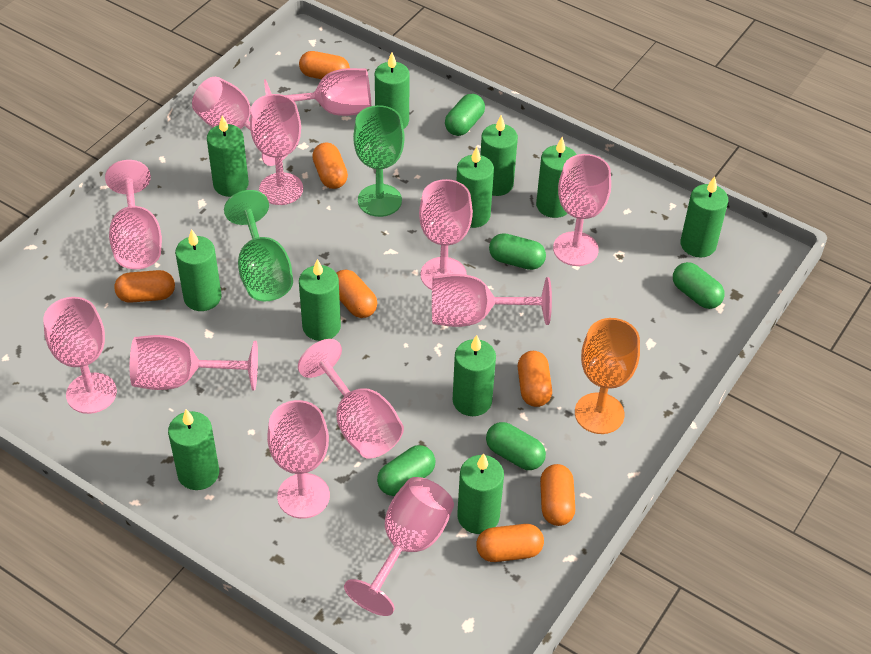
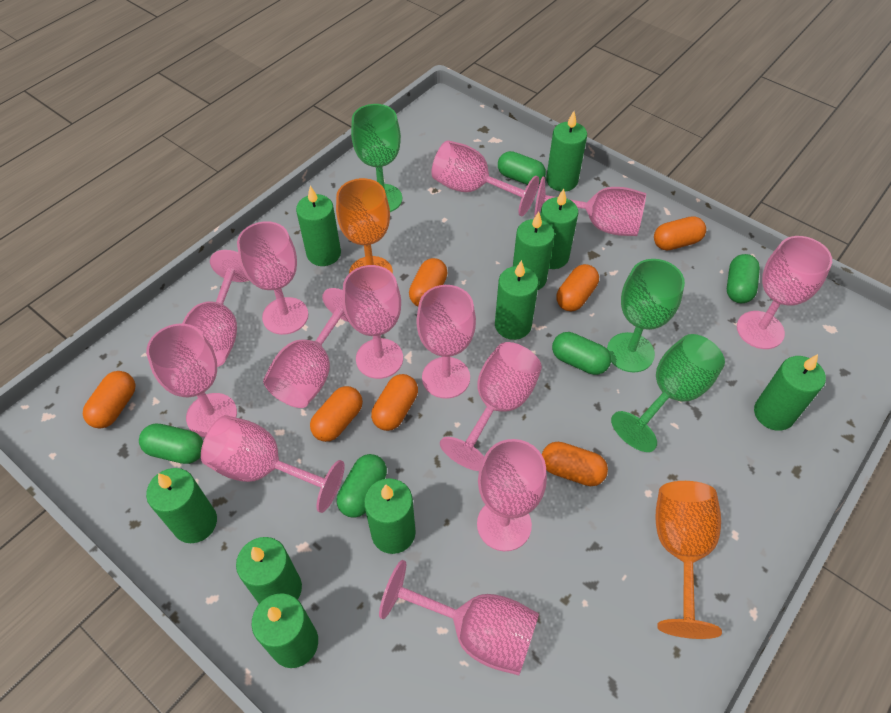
green candle: 11 -> 10
green goblet: 2 -> 3
orange goblet: 1 -> 2
pink goblet: 12 -> 13

